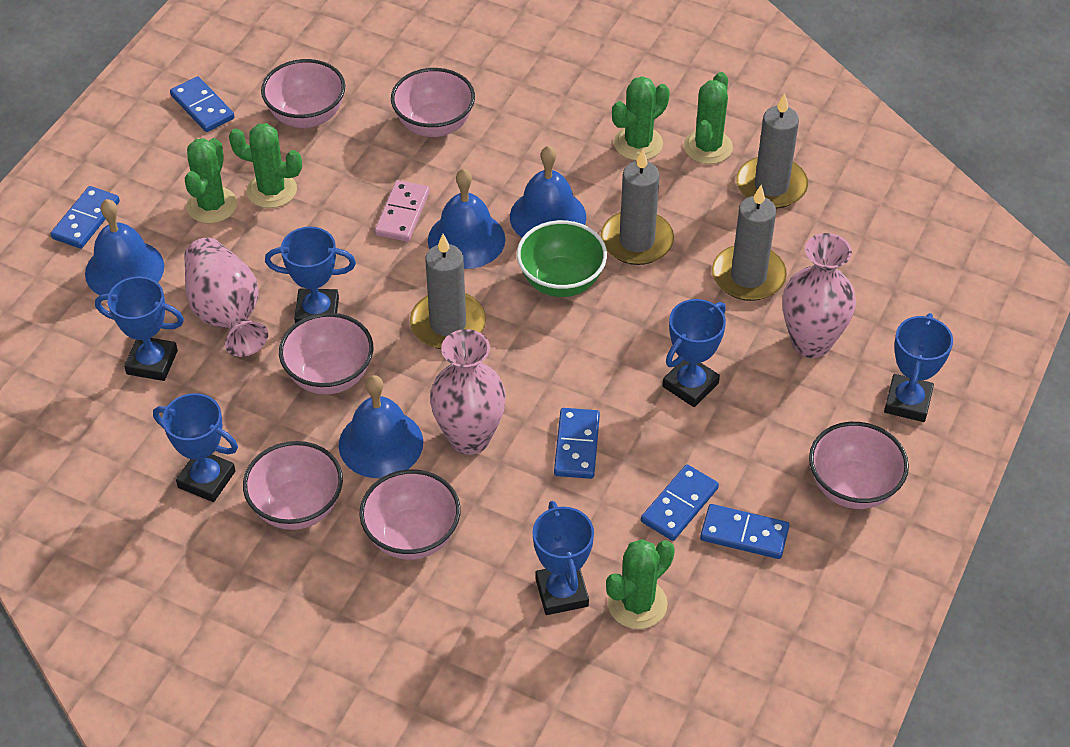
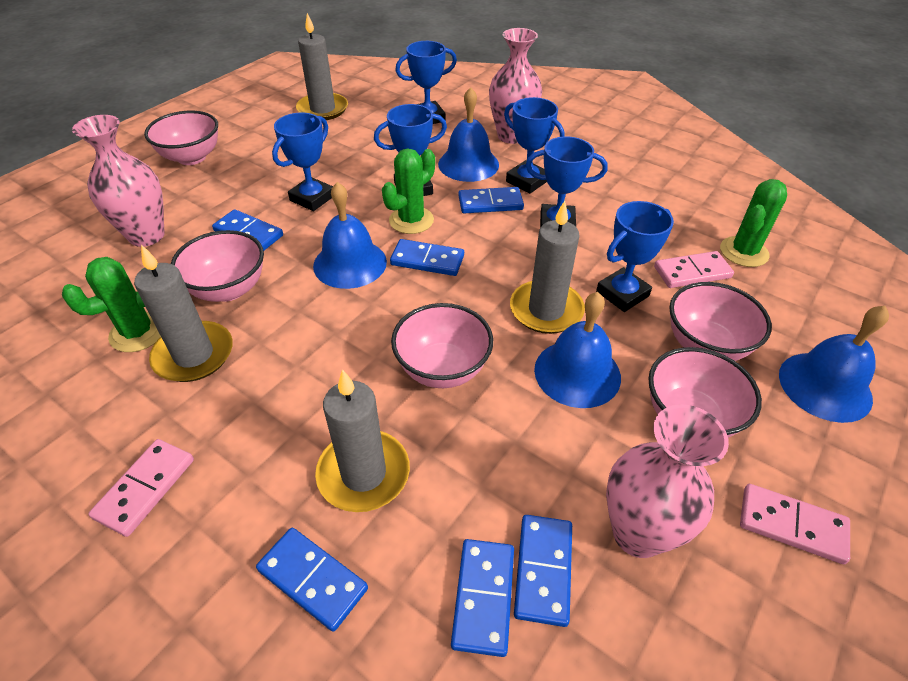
blue domino: 5 -> 6
green bowl: 1 -> 0
green cactus: 5 -> 3
pink bowl: 6 -> 5
pink domino: 1 -> 3

